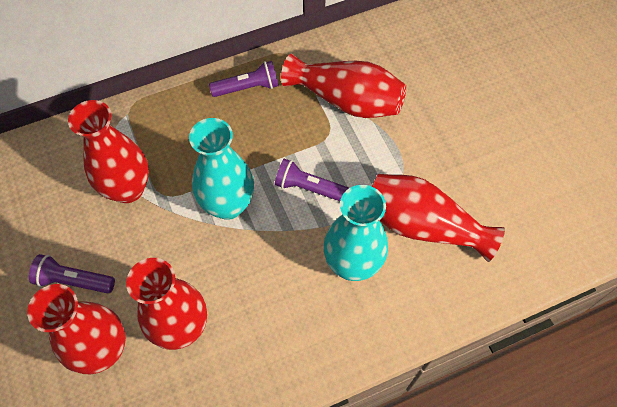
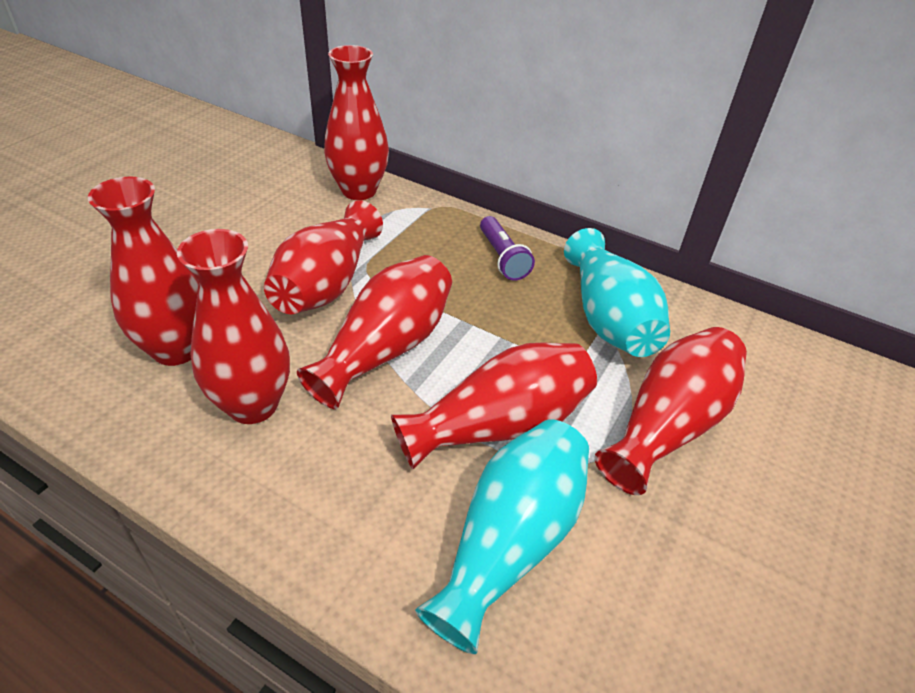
purple flashlight: 3 -> 1
red vase: 5 -> 7

